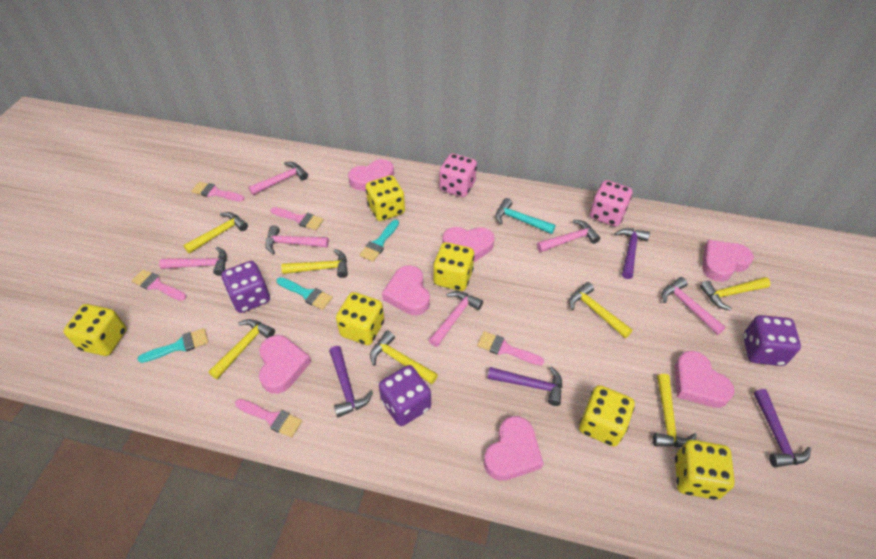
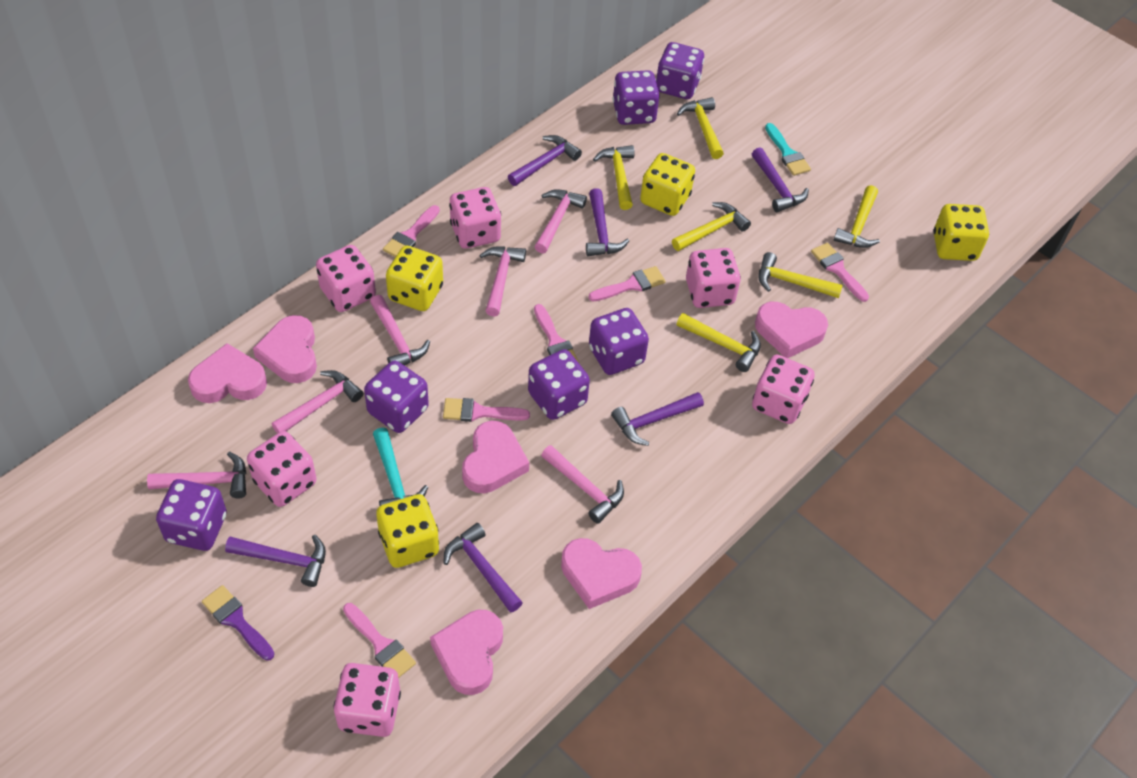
pink brush: 5 -> 6
pink dice: 2 -> 6
pink heart: 7 -> 6
purple brush: 0 -> 1
purple dice: 3 -> 6
purple hammer: 4 -> 6
turquoise brush: 3 -> 1
yellow dice: 6 -> 4
yellow hammer: 7 -> 6

